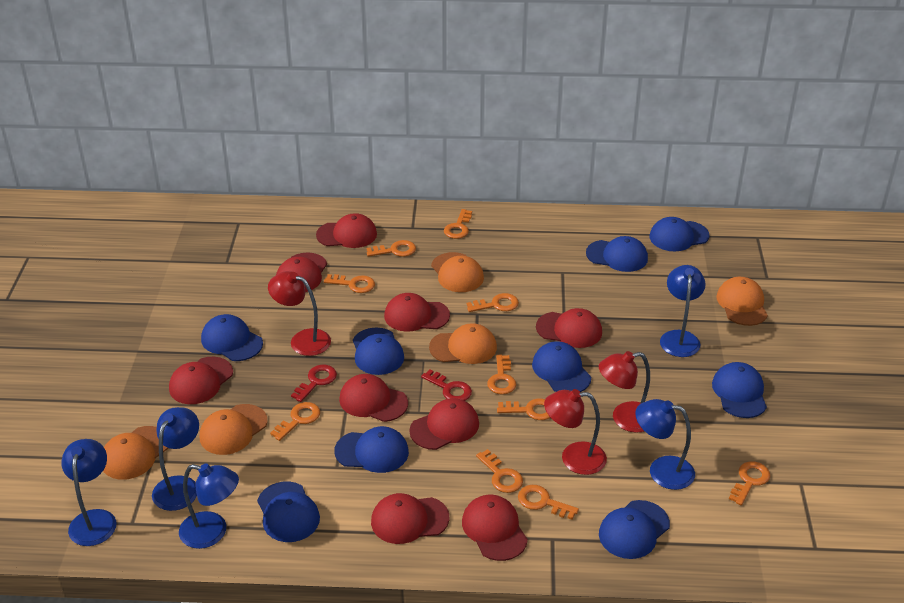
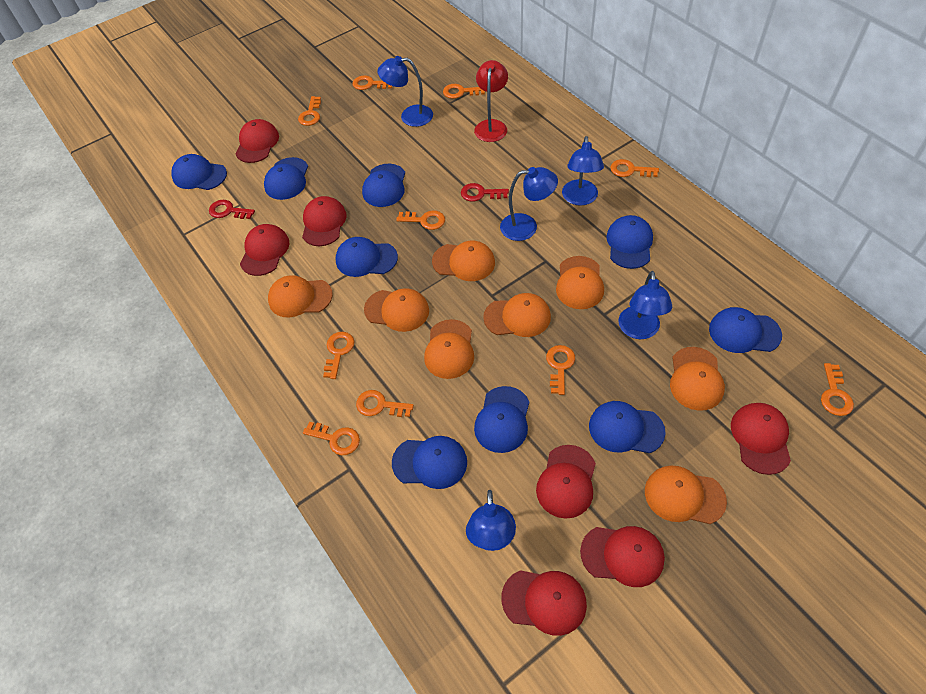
orange cap: 5 -> 8
red cap: 9 -> 7
red lamp: 3 -> 1

